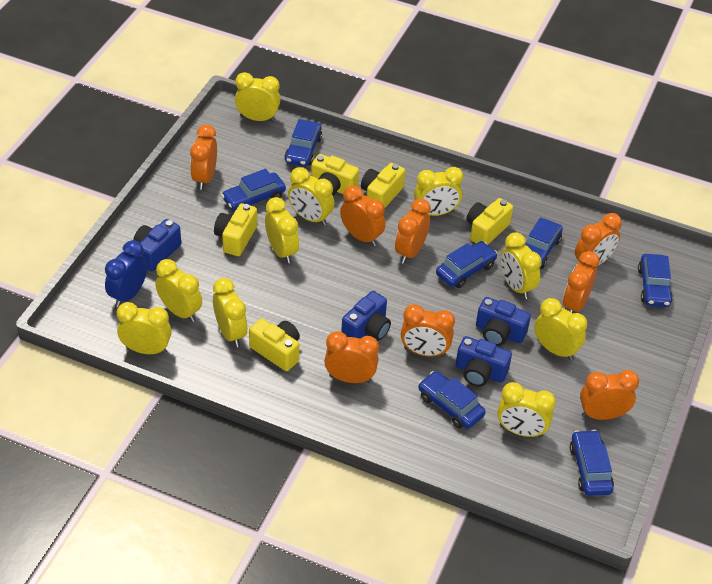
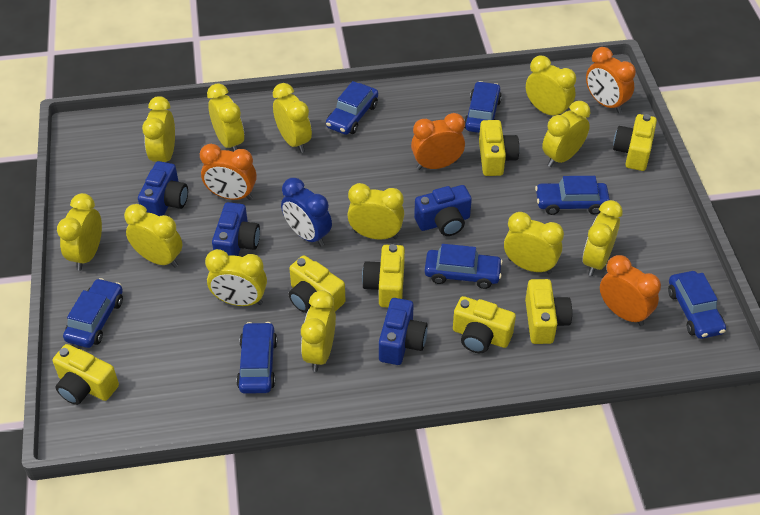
orange clock: 8 -> 4
yellow camera: 5 -> 7
yellow clock: 10 -> 12

